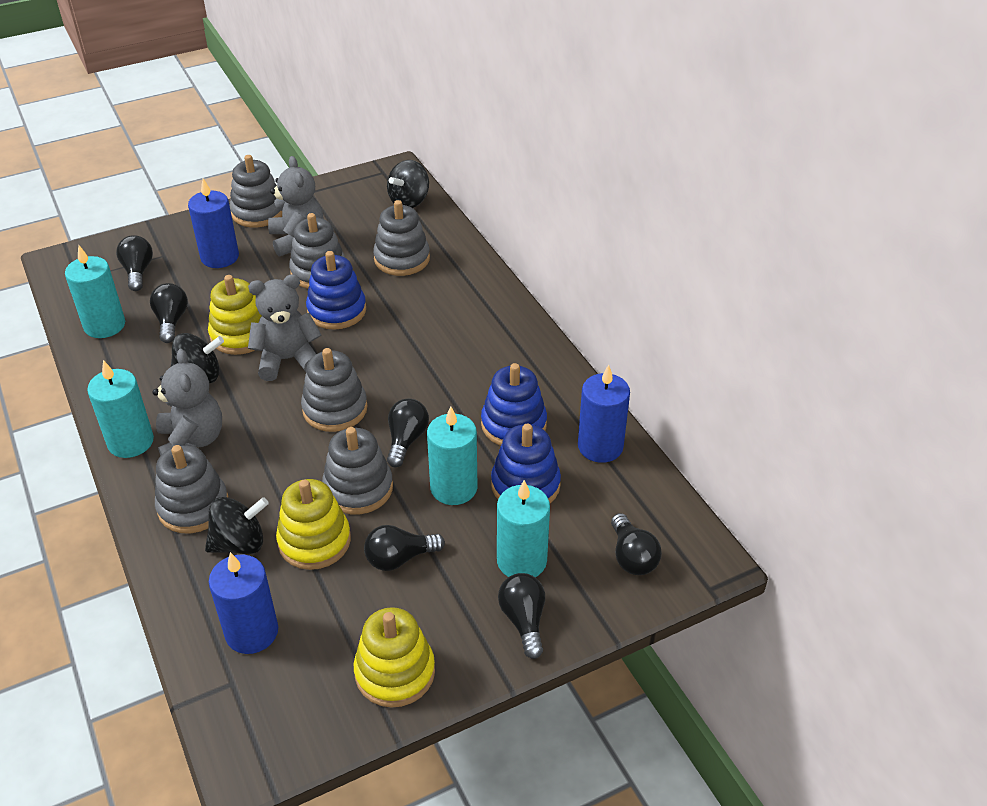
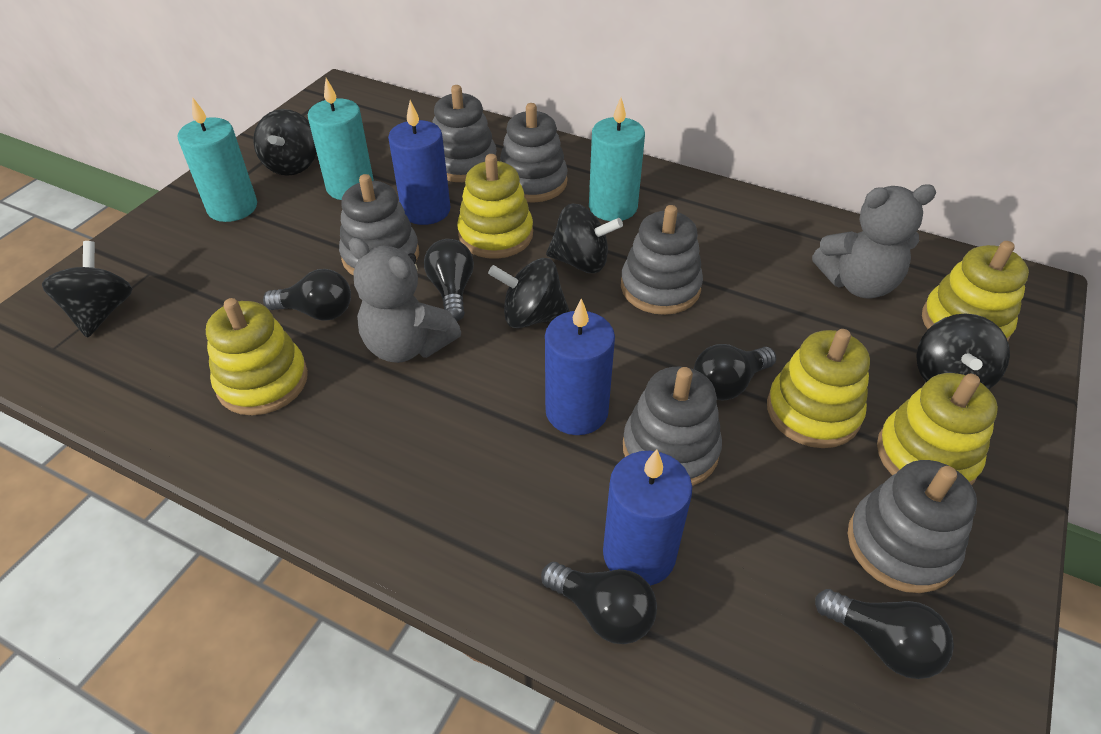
black light bulb: 6 -> 5
black spinning top: 3 -> 5
blue stacking toy: 3 -> 0
grey teddy bear: 3 -> 2
turquoise candle: 4 -> 3
yellow stacking toy: 3 -> 5

